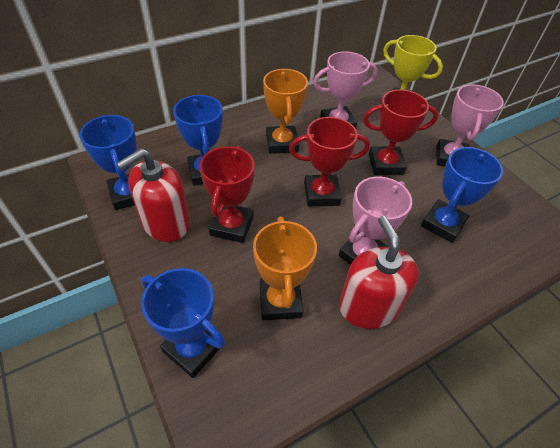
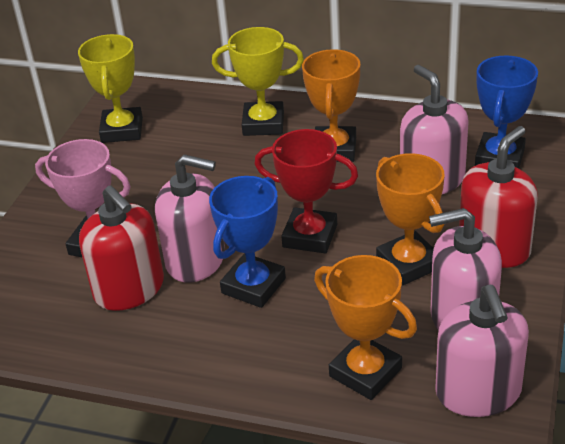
blue trophy: 4 -> 2
orange trophy: 2 -> 3
pink soap dispenser: 0 -> 4
pink trophy: 3 -> 1
red trophy: 3 -> 1
yellow trophy: 1 -> 2

